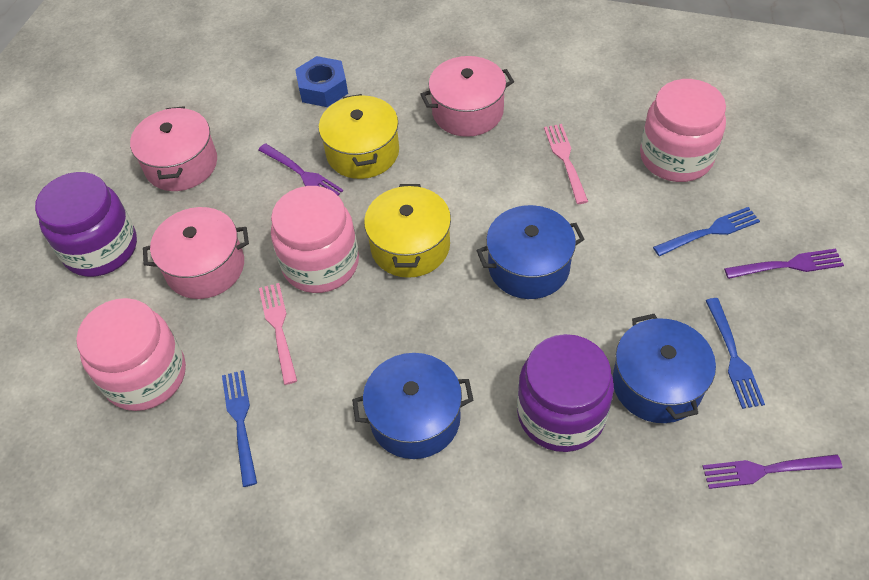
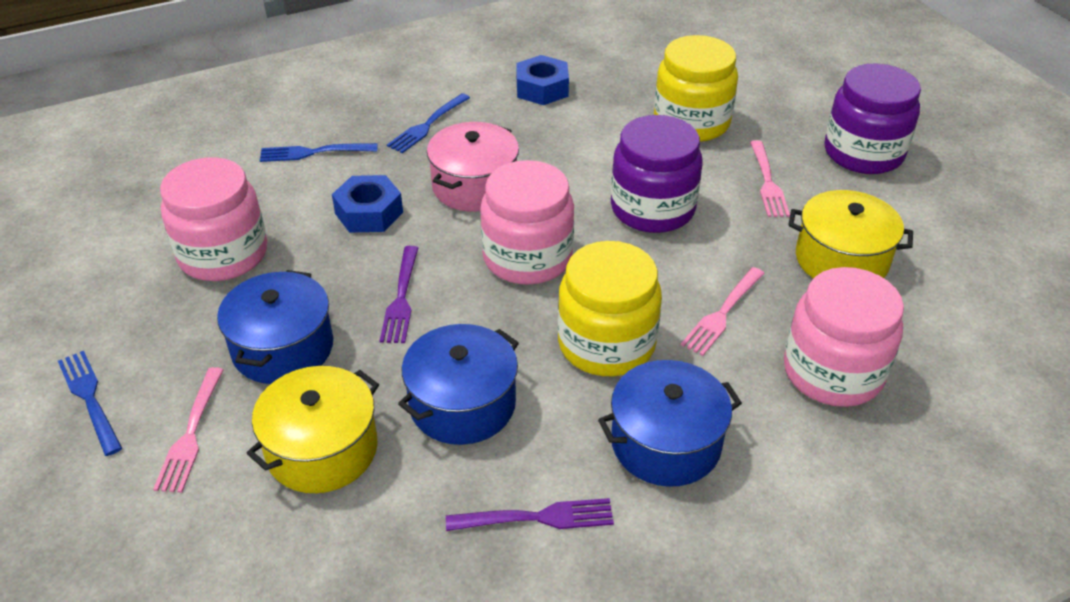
blue nut: 1 -> 2
pink fork: 2 -> 3
pink pot: 3 -> 1
purple fork: 3 -> 2
yellow jar: 0 -> 2

